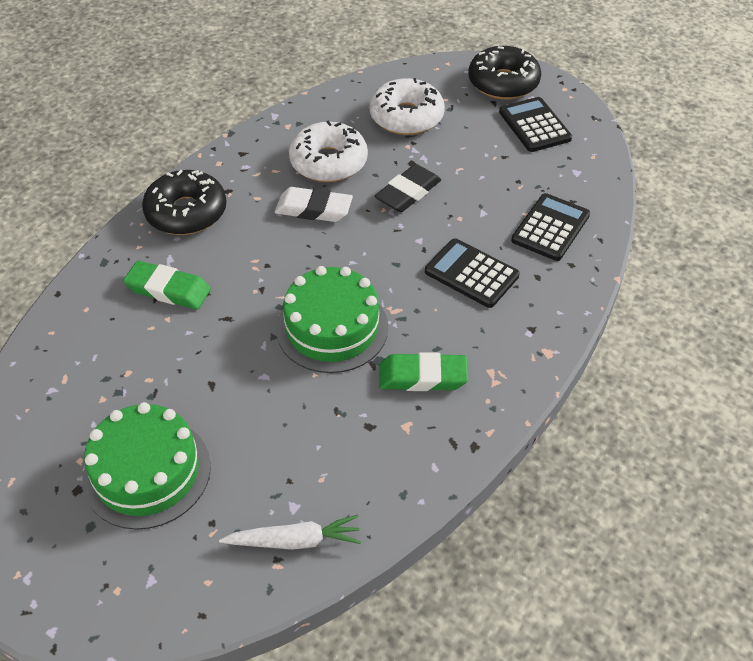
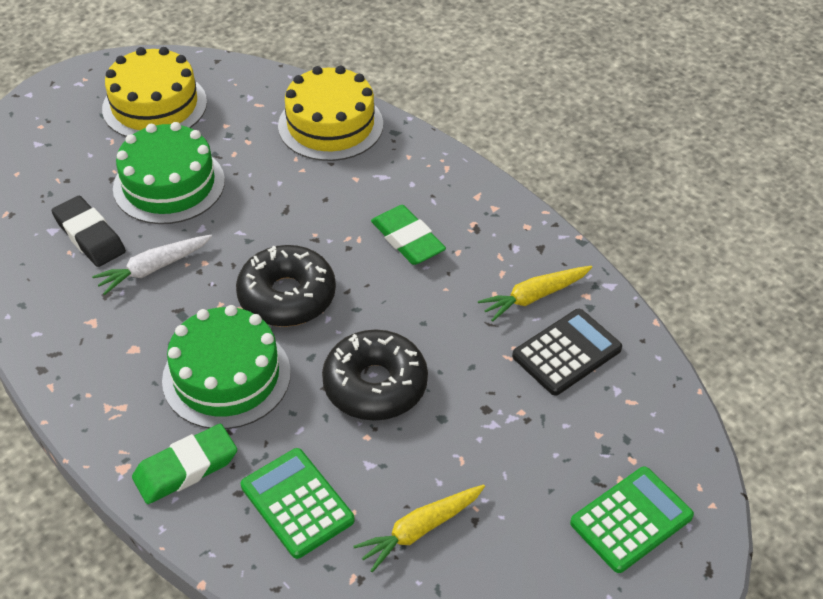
black calculator: 3 -> 1
green calculator: 0 -> 2
white donut: 2 -> 0
white eraser: 1 -> 0
yellow cake: 0 -> 2
yellow carrot: 0 -> 2

